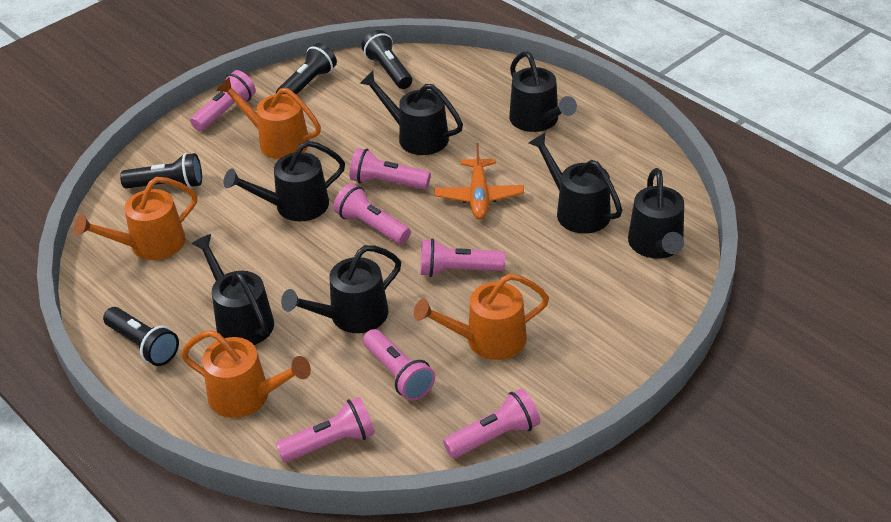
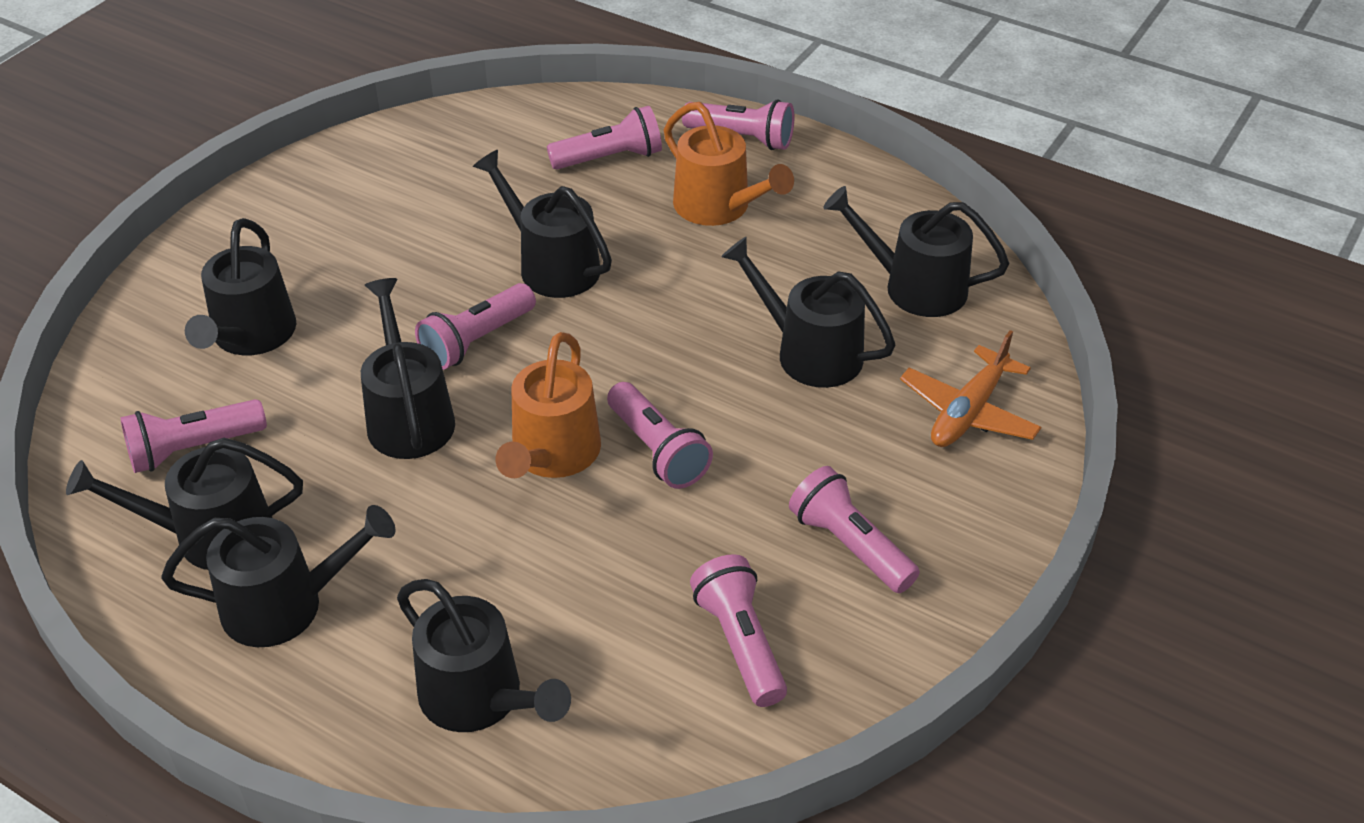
black flashlight: 4 -> 0
black watering can: 7 -> 8
orange watering can: 4 -> 2

